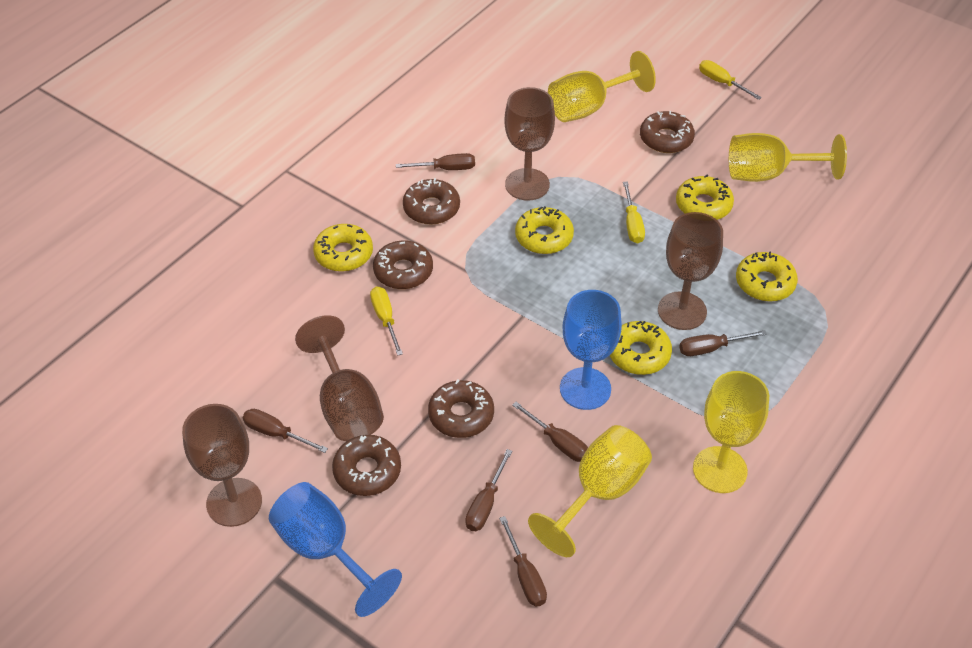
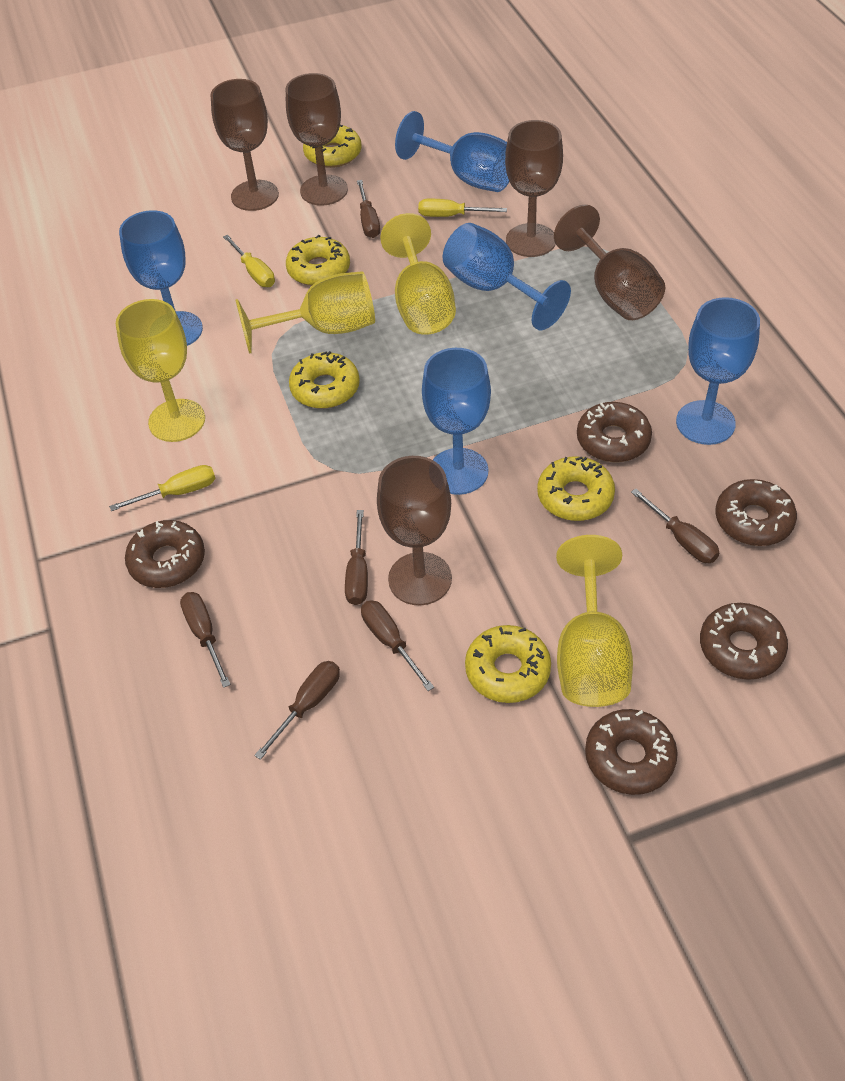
blue goblet: 2 -> 5
brown goblet: 4 -> 5

